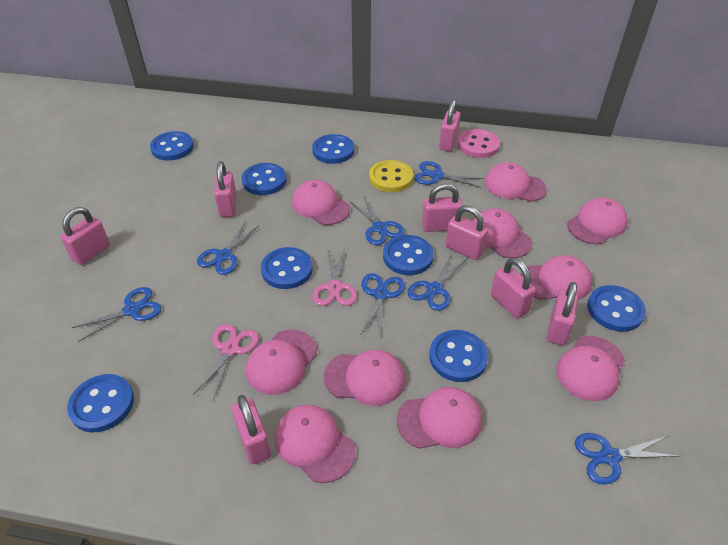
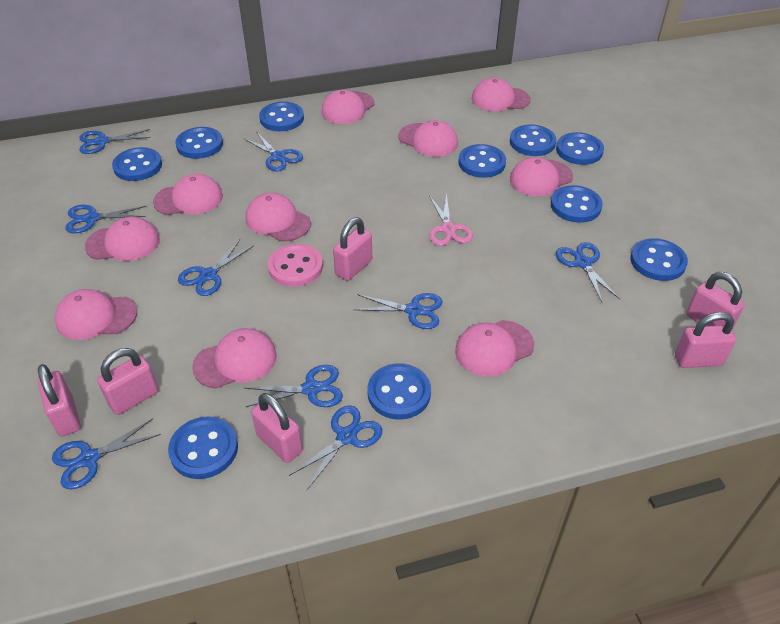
blue button: 8 -> 10
blue scissors: 7 -> 9
pink padlock: 8 -> 6
pink scissors: 2 -> 1
yellow button: 1 -> 0

